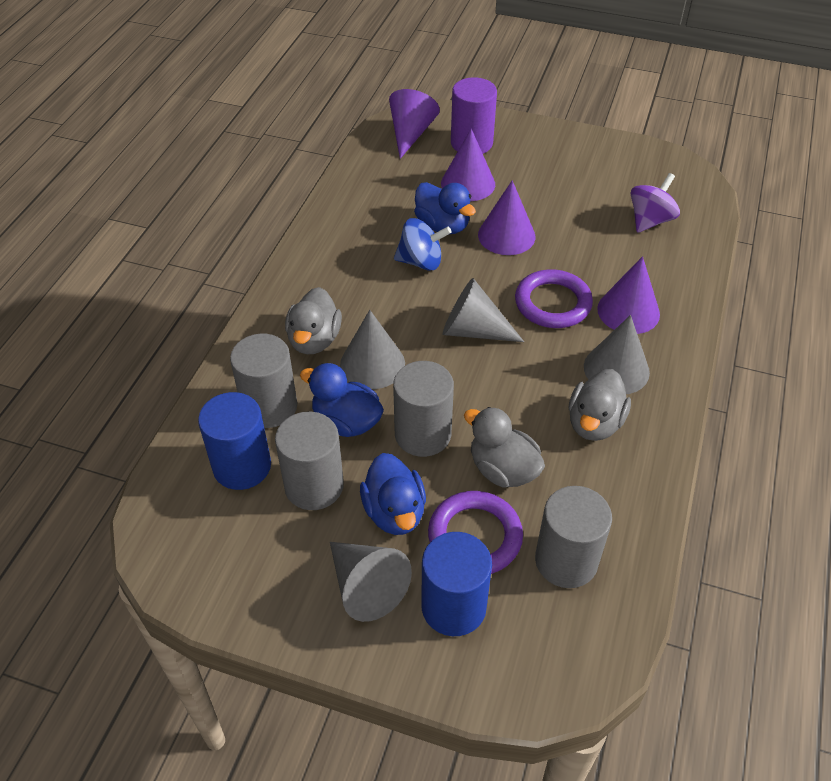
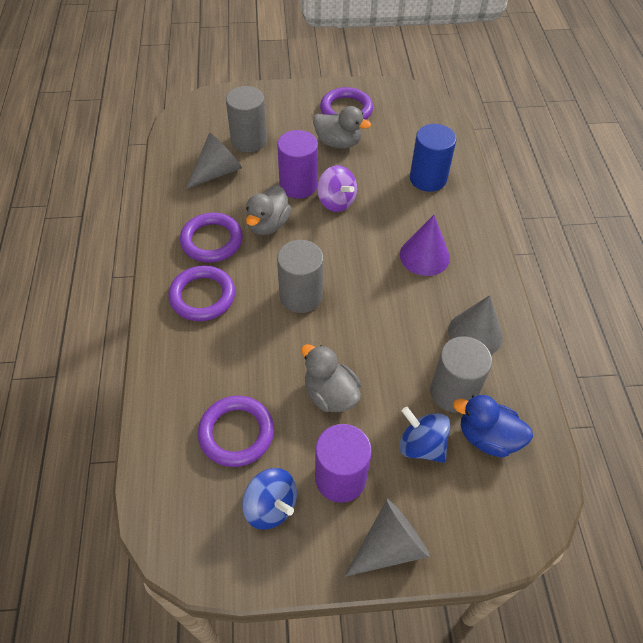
blue cylinder: 2 -> 1
blue duck: 3 -> 1
blue spinning top: 1 -> 2
grey cone: 4 -> 3
grey cylinder: 4 -> 3
purple cone: 4 -> 1
purple cylinder: 1 -> 2
purple ring: 2 -> 4

